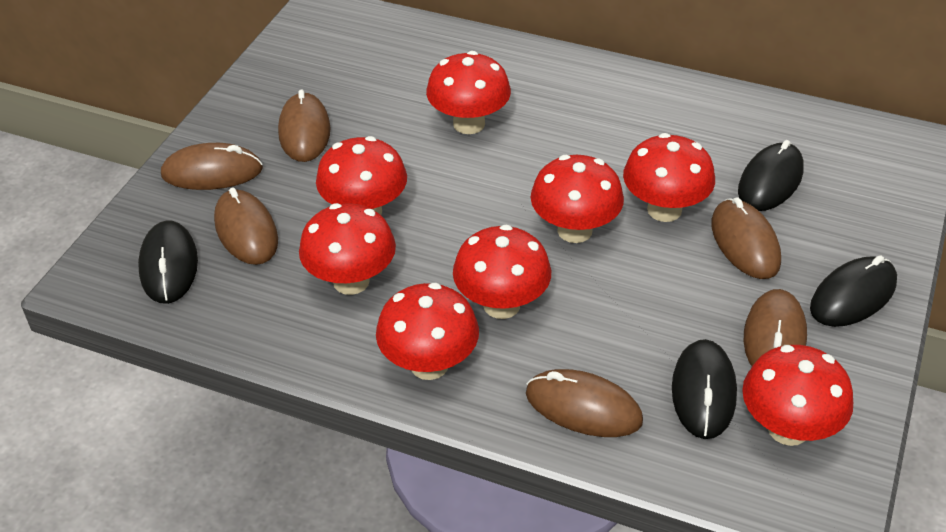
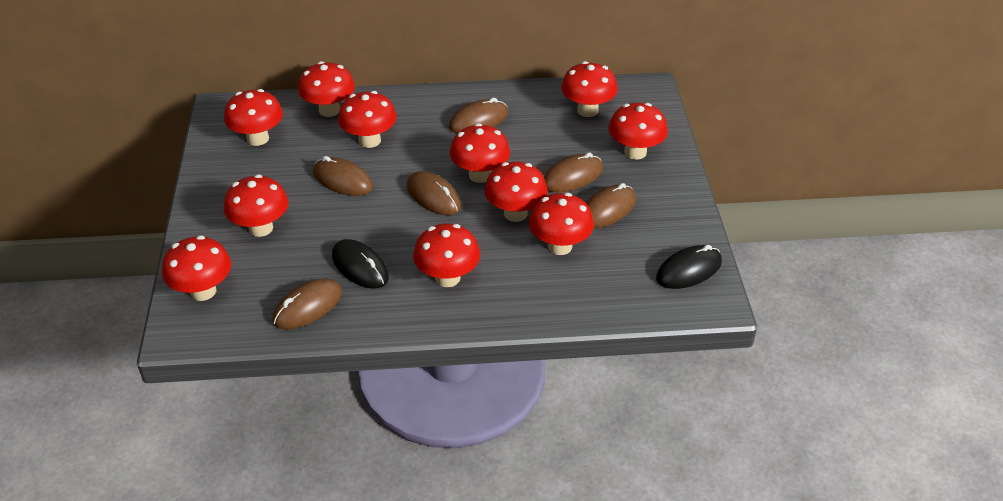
black mouse: 4 -> 2
red mushroom: 8 -> 11

